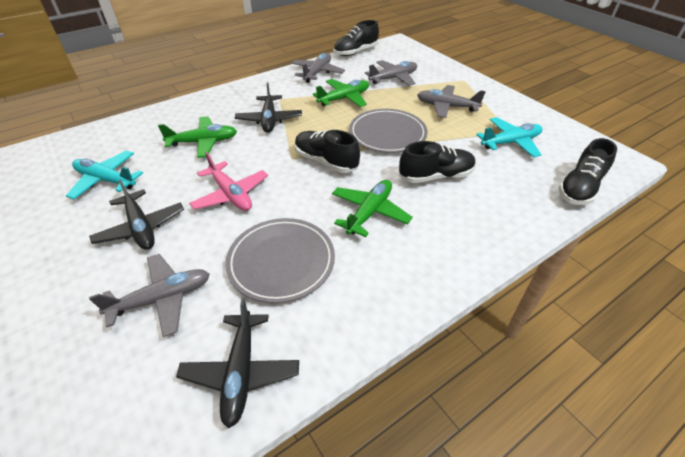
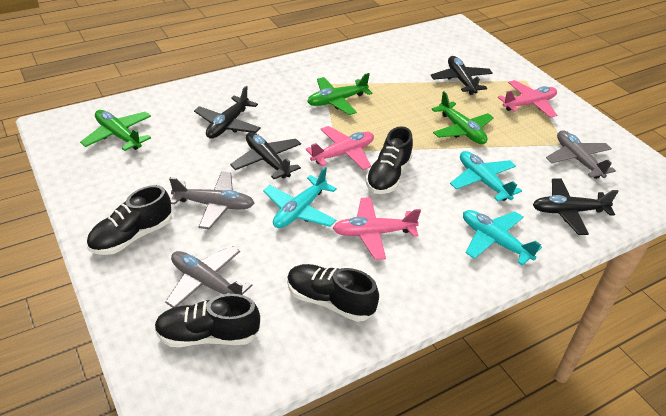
black plane: 3 -> 4
grey plane: 4 -> 3
grey plate: 2 -> 0
pink plane: 1 -> 3
turquoise plane: 2 -> 3

